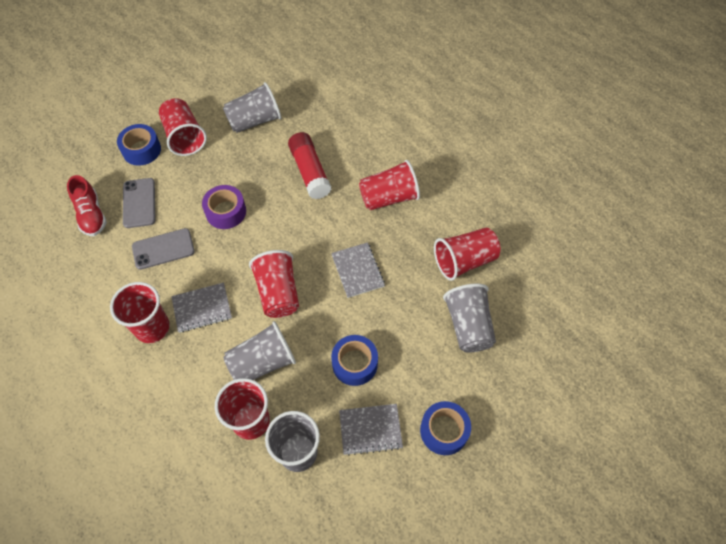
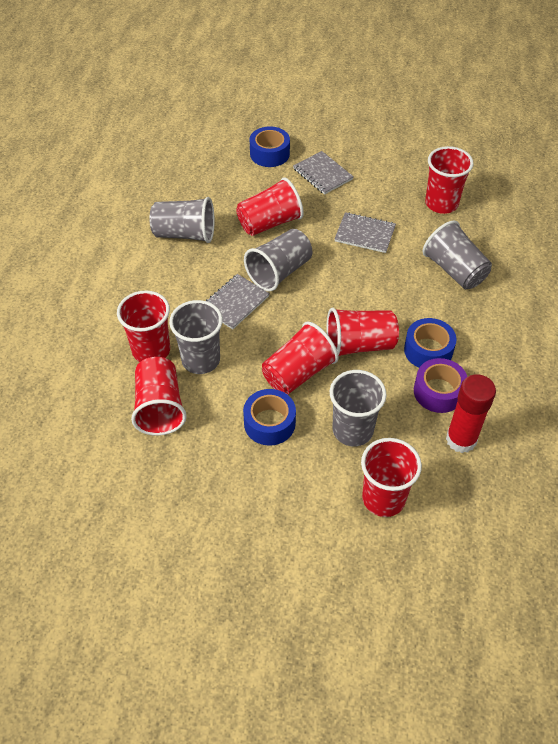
grey cup: 4 -> 5
grey phone: 2 -> 0
red cup: 6 -> 7
red shoe: 1 -> 0

